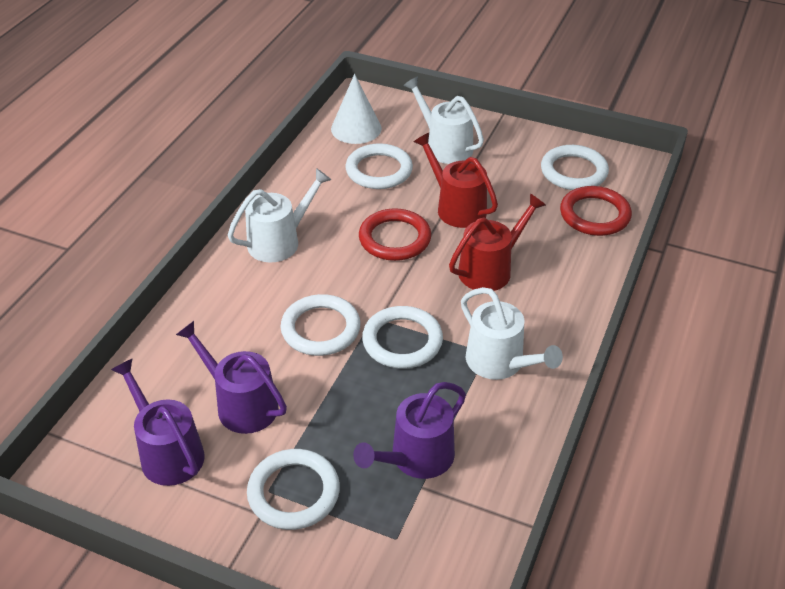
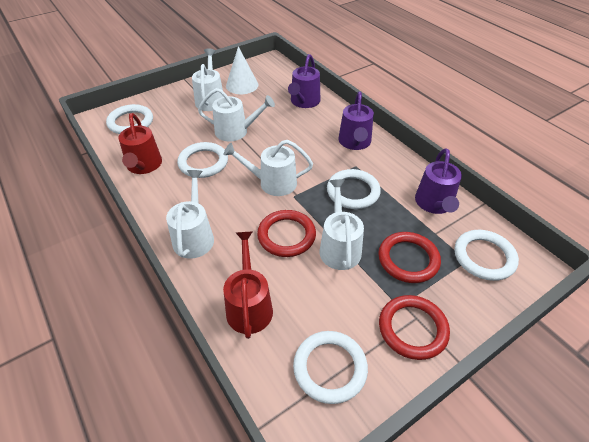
red ring: 2 -> 3
white watering can: 3 -> 5

